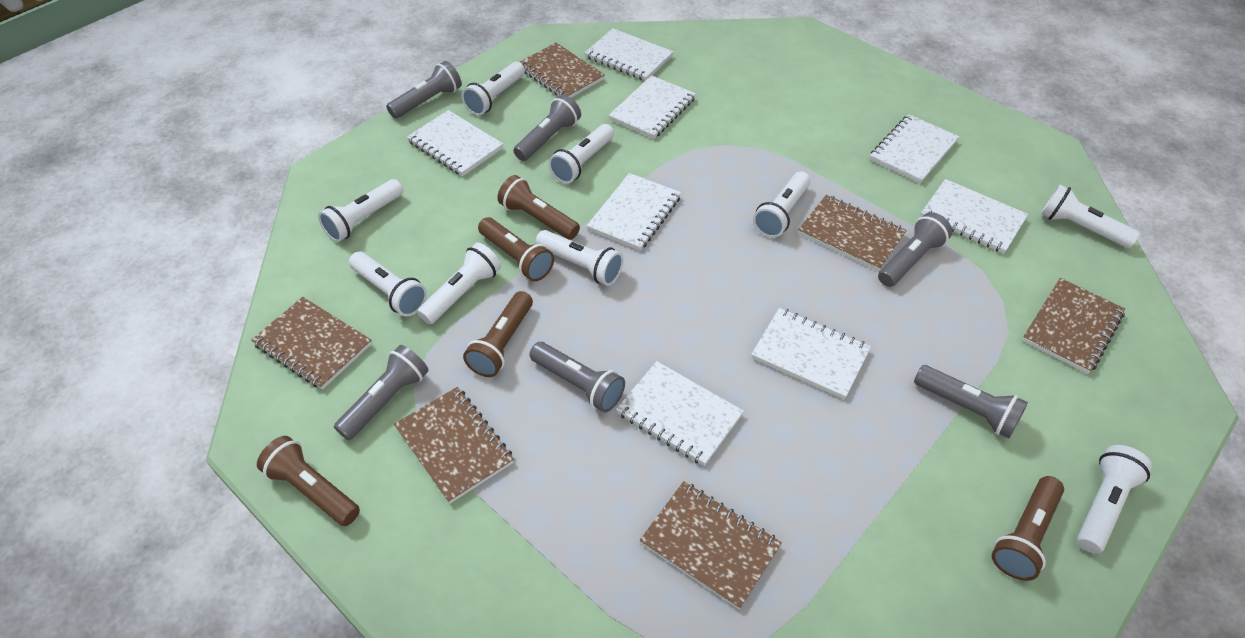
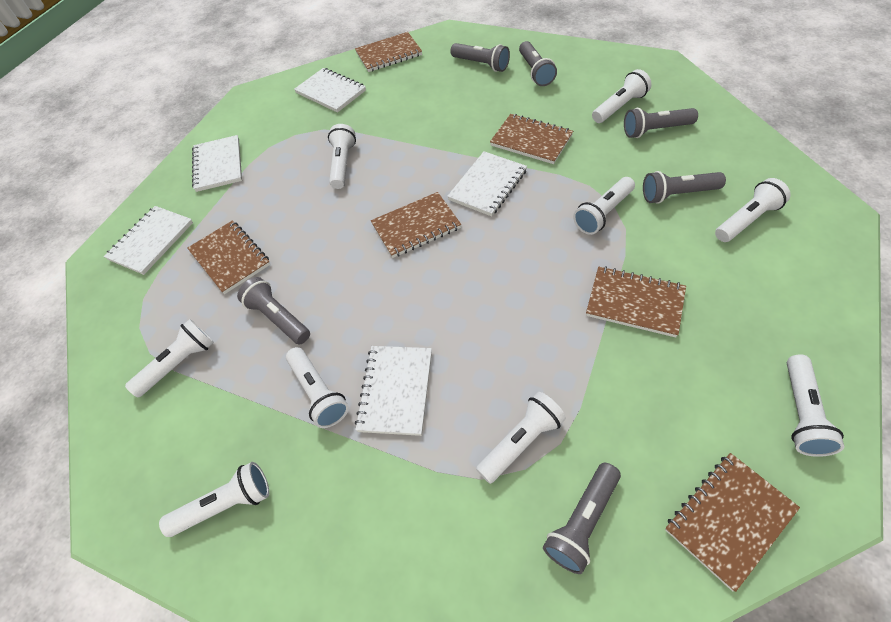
brown flashlight: 5 -> 0
white notebook: 8 -> 5

